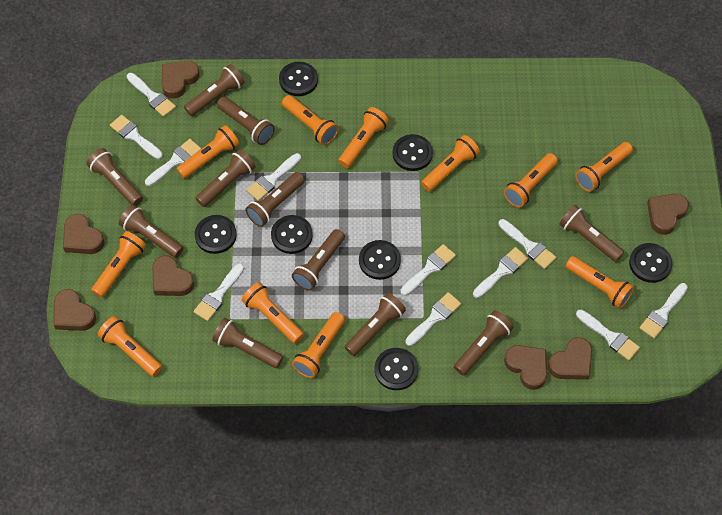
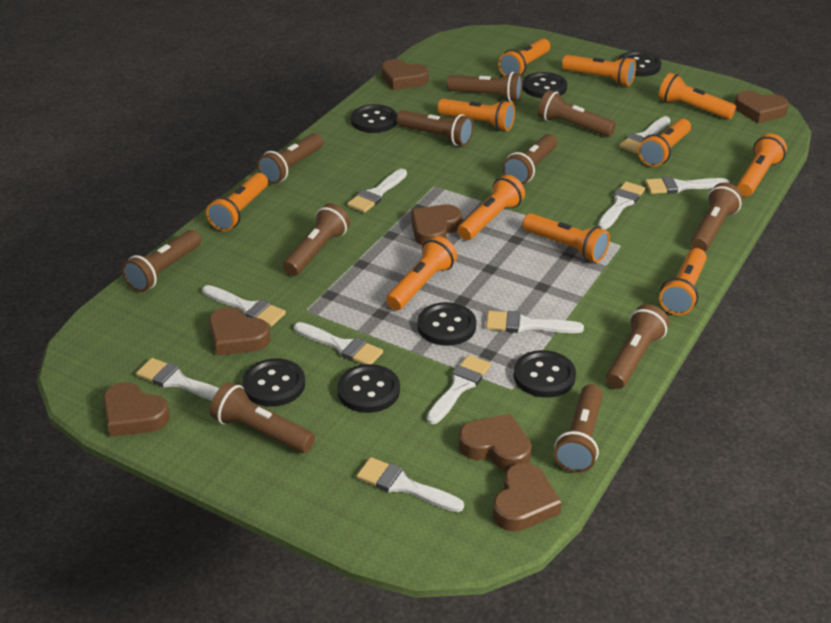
white brush: 11 -> 10

